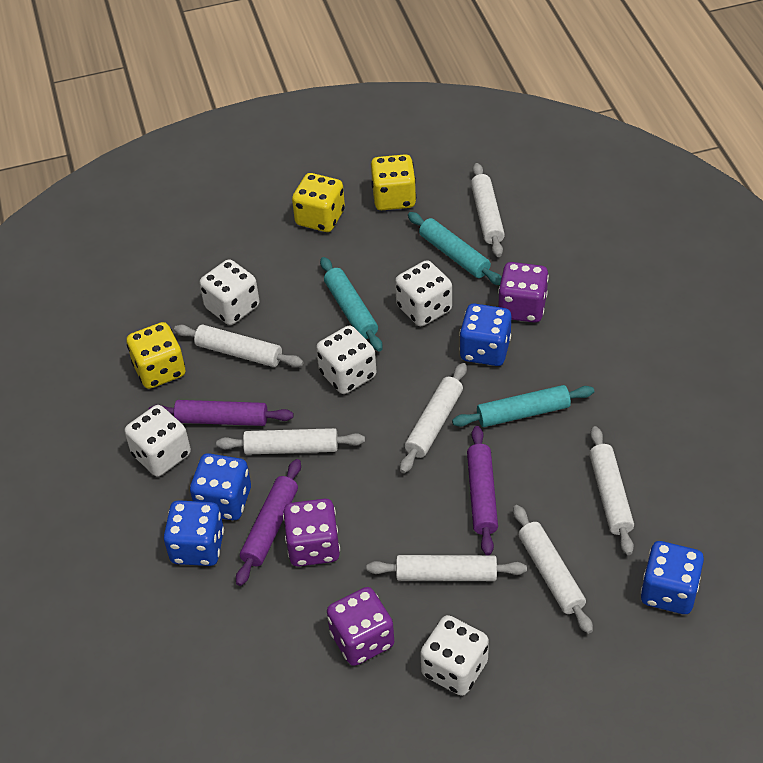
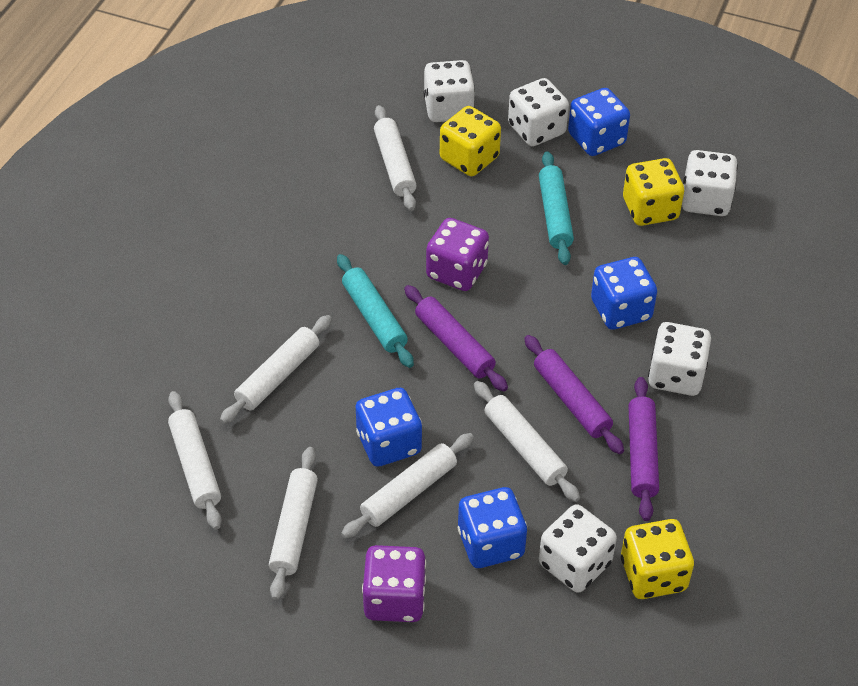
purple dice: 3 -> 2
turquoise rolling pin: 3 -> 2
white rolling pin: 7 -> 6

